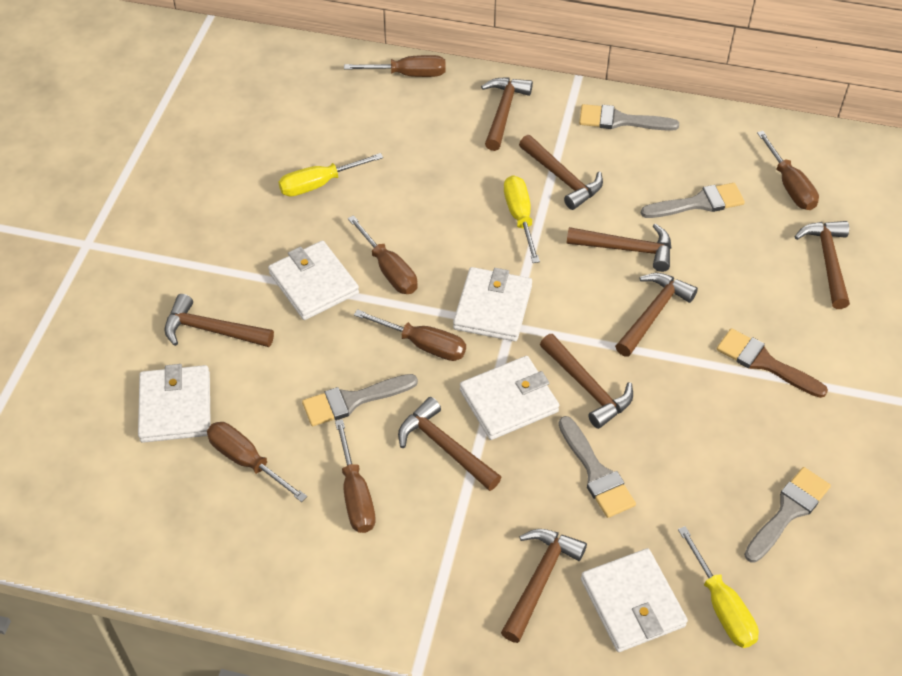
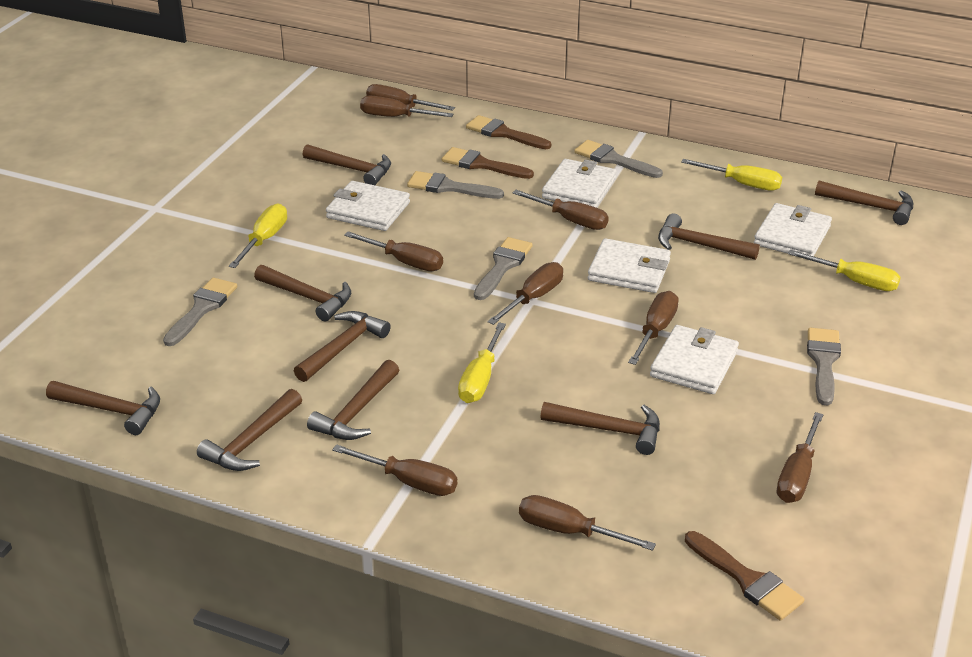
brown brush: 1 -> 3
brown screwdriver: 6 -> 9
yellow screwdriver: 3 -> 4

